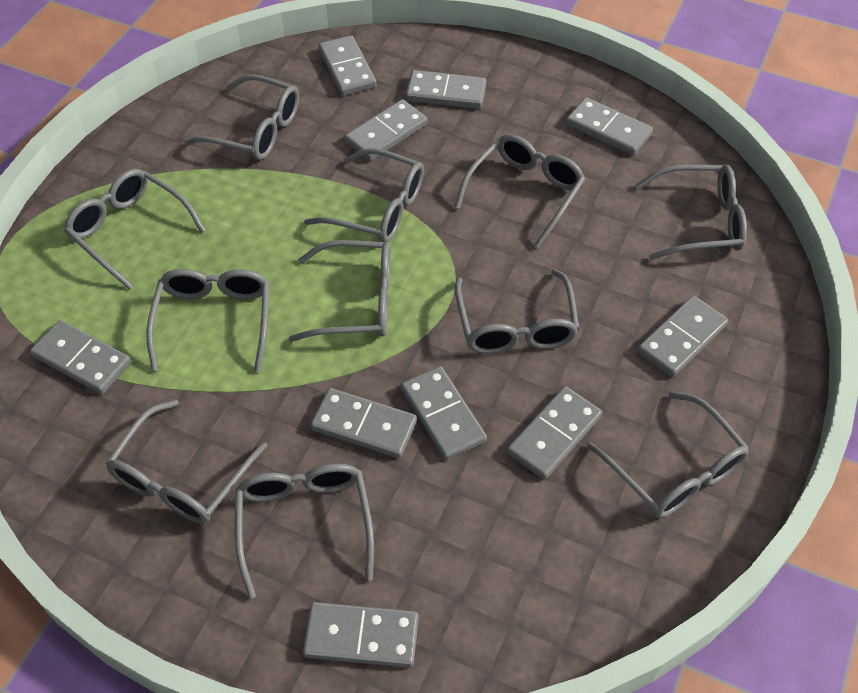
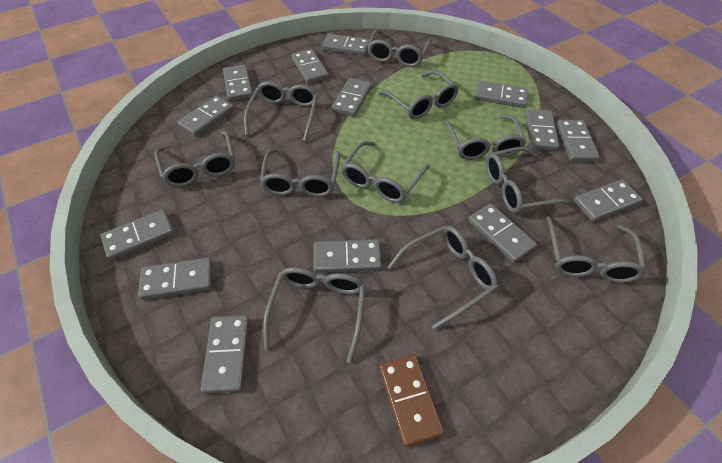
brown domino: 0 -> 1
grey domino: 10 -> 14

